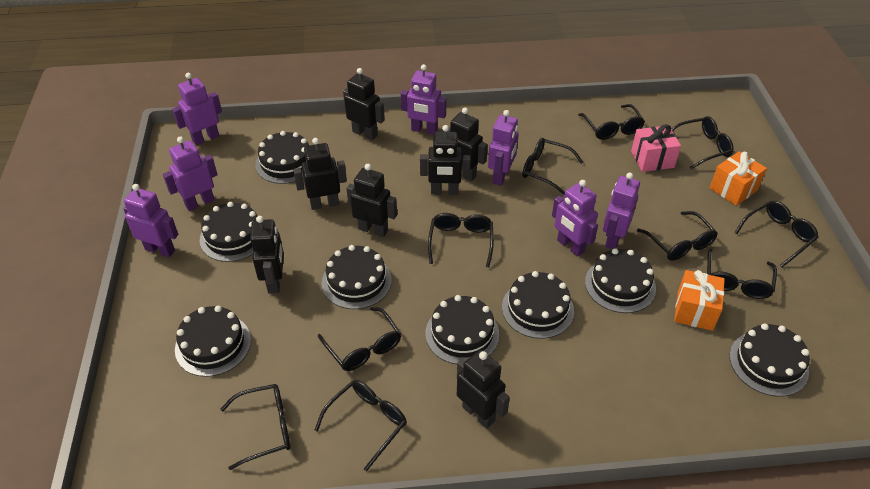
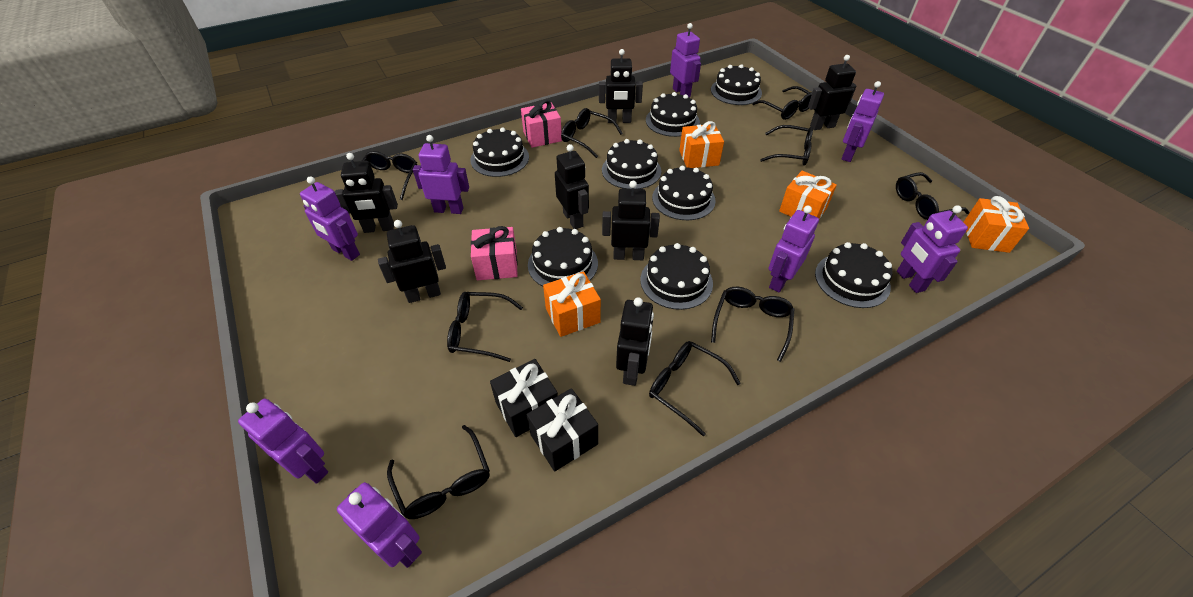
black gift: 0 -> 2
black glasses: 10 -> 9
orange gift: 2 -> 4
pink gift: 1 -> 2
purple robot: 7 -> 8

